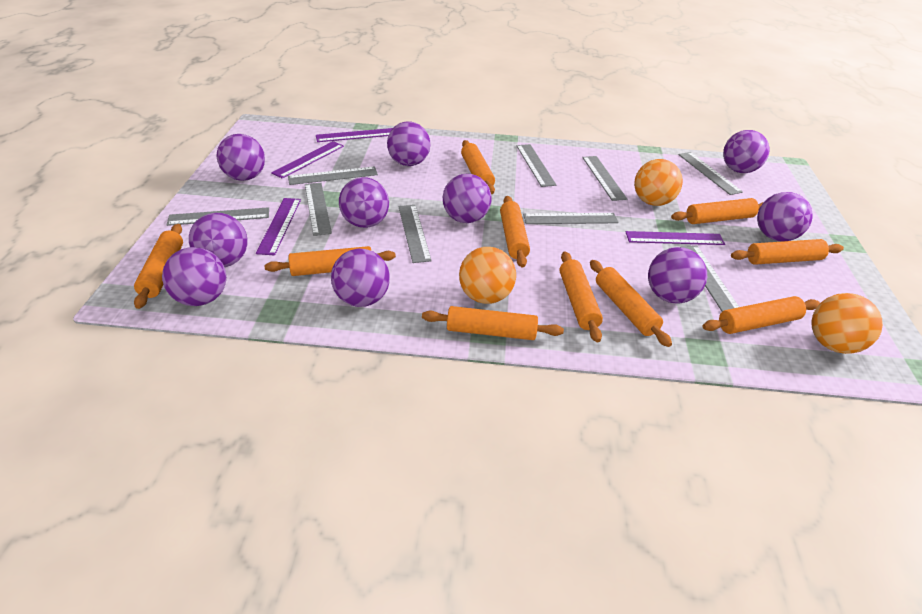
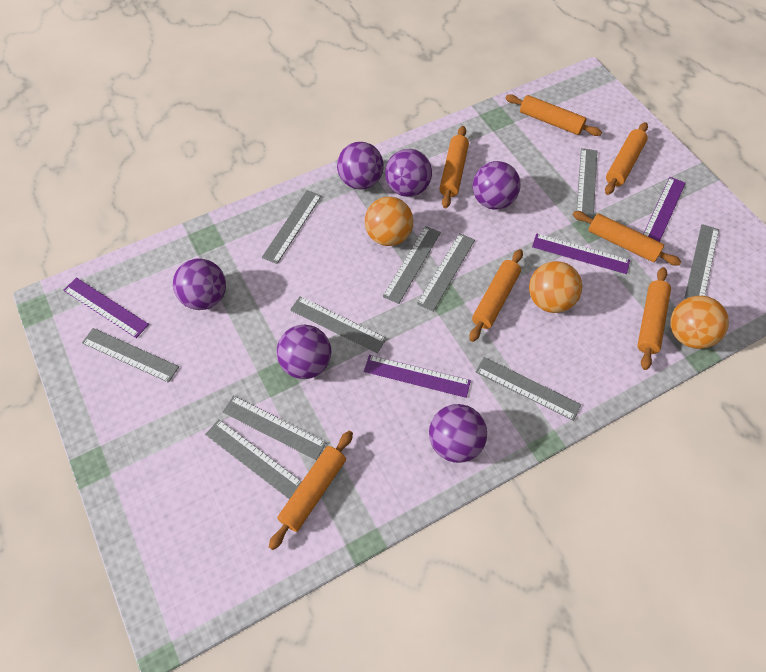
grey ruler: 9 -> 10
orange rolling pin: 10 -> 7
purple ball: 10 -> 6

